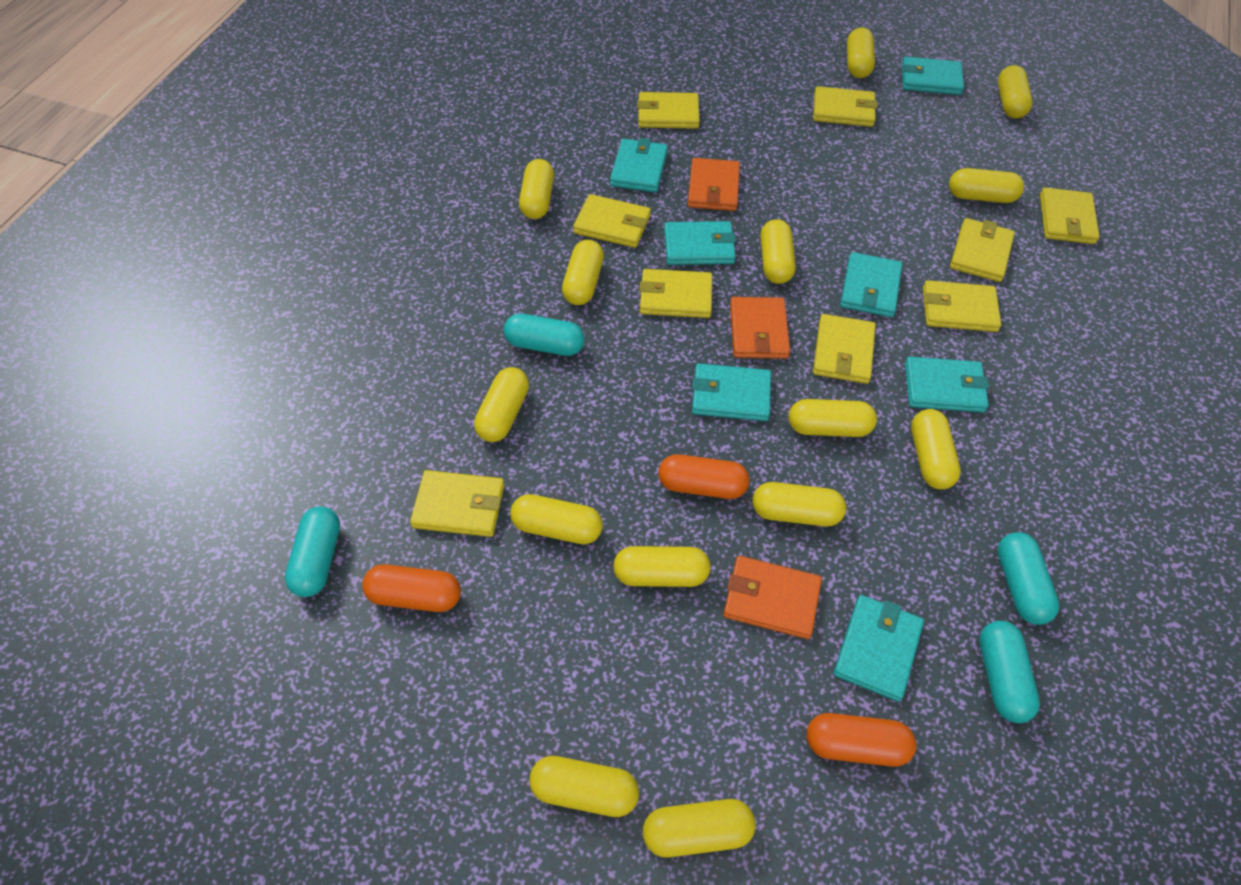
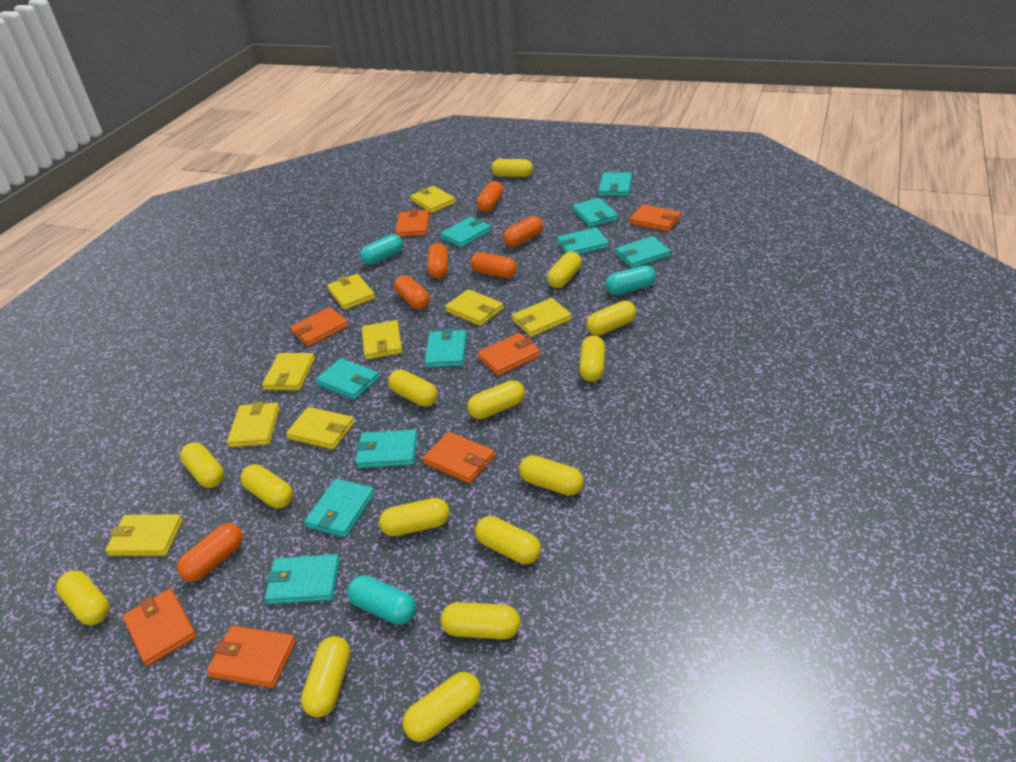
orange capsule: 3 -> 6
orange wallet: 3 -> 7
turquoise capsule: 4 -> 3
turquoise wallet: 7 -> 10
yellow capsule: 14 -> 15

